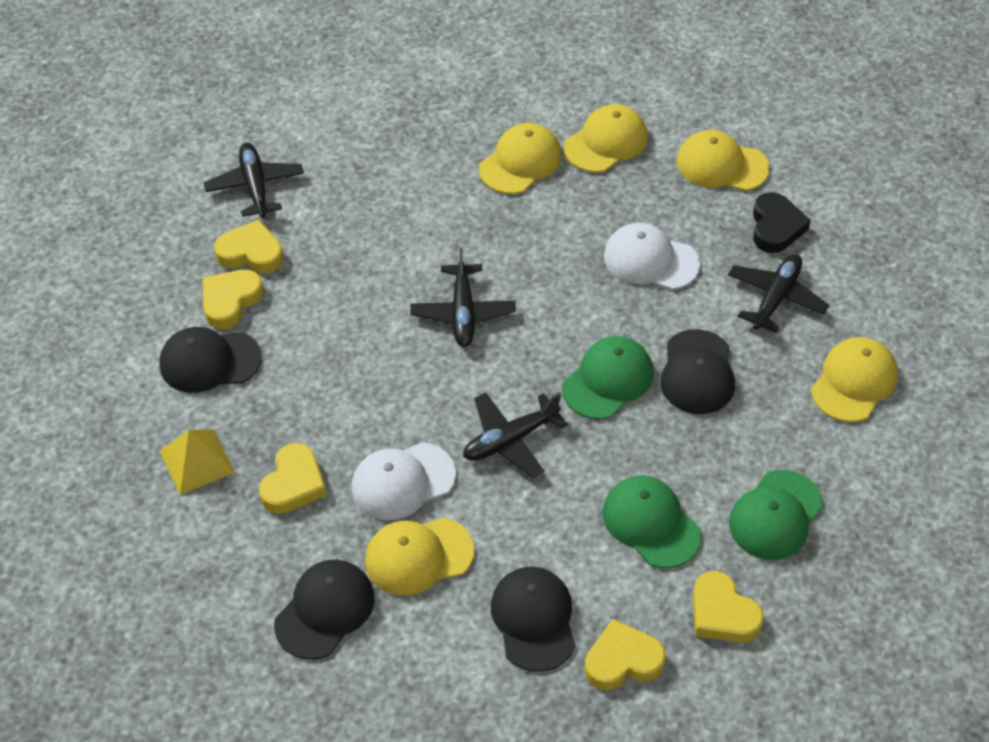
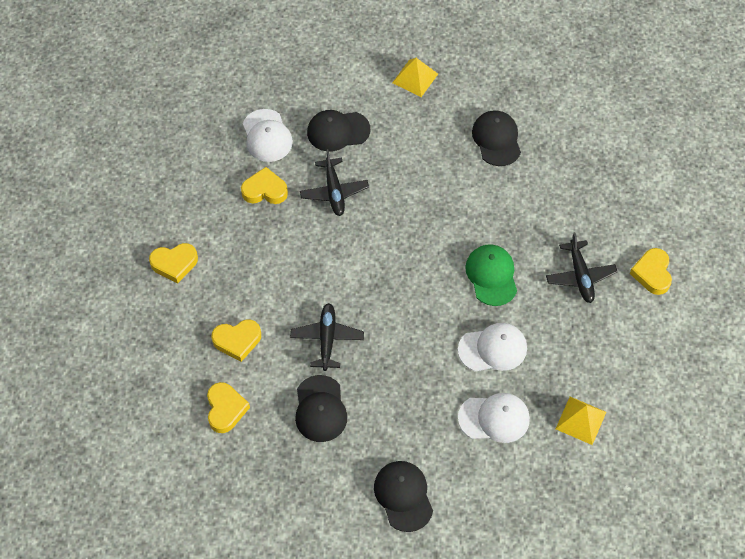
black heart: 1 -> 0
black plane: 4 -> 3
green cap: 3 -> 1
white cap: 2 -> 3
yellow cap: 5 -> 0
yellow pyramid: 1 -> 2

